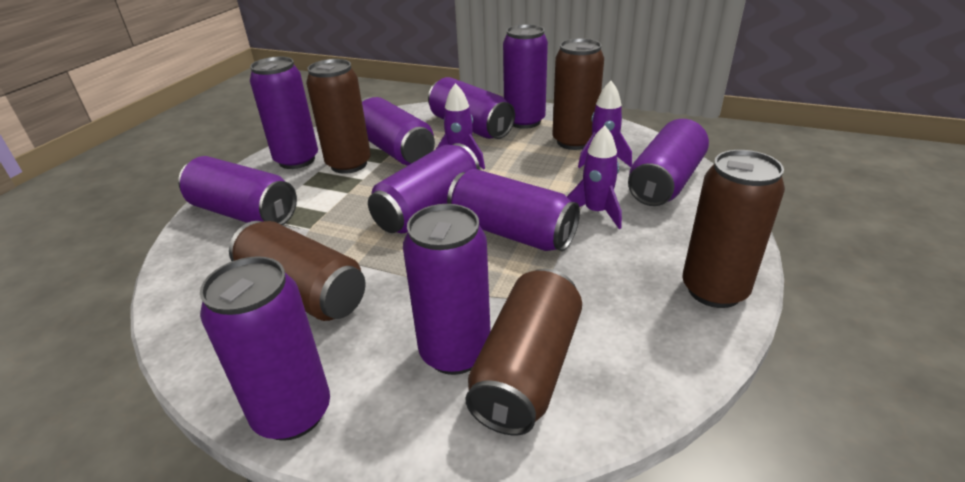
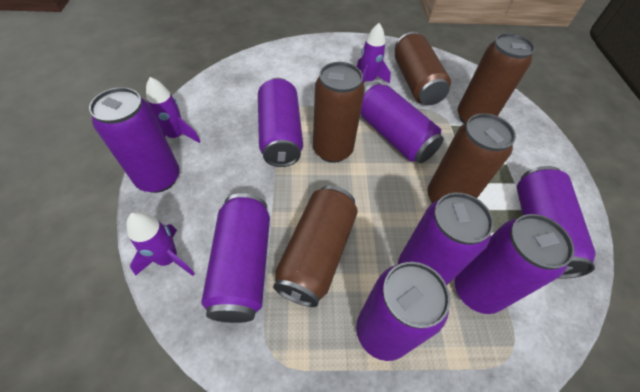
purple can: 10 -> 8

